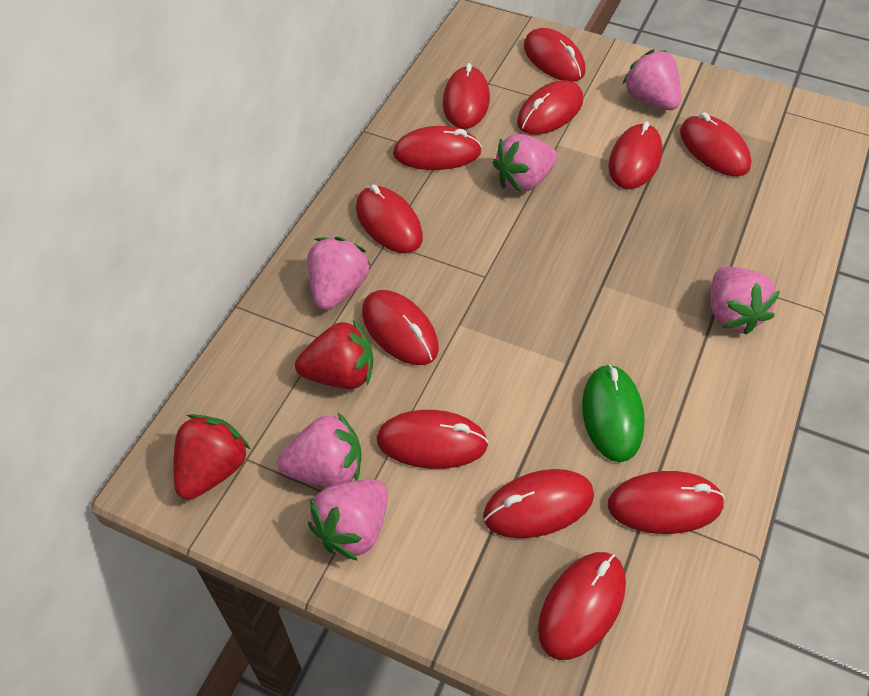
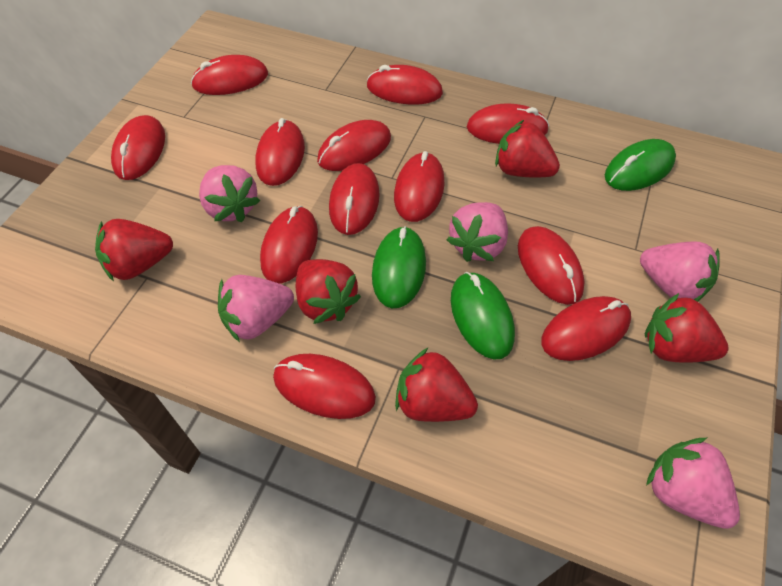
green mouse: 1 -> 3
pink strawberry: 6 -> 5
red strawberry: 2 -> 5

